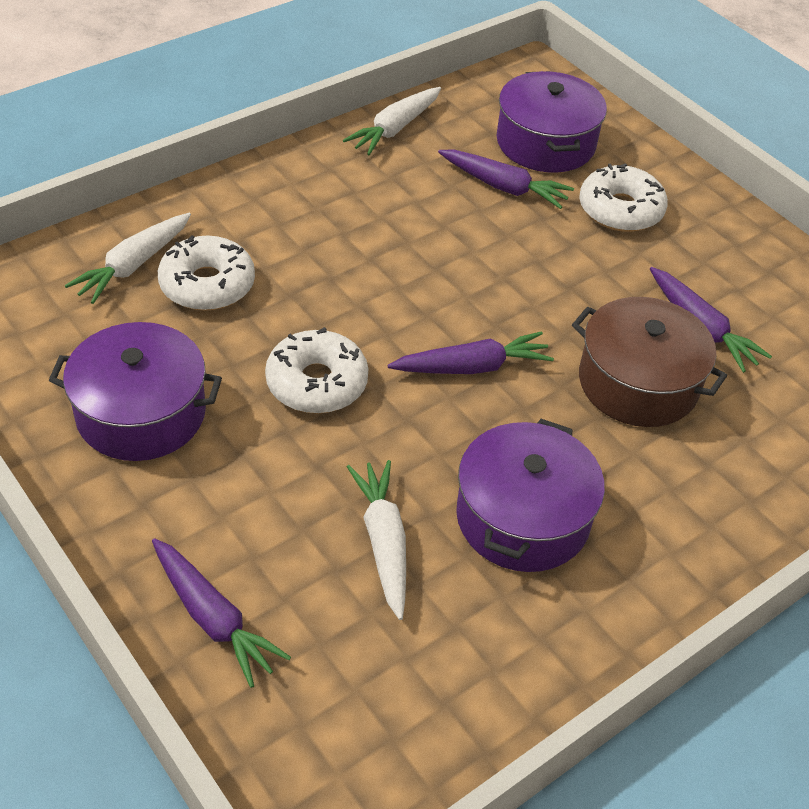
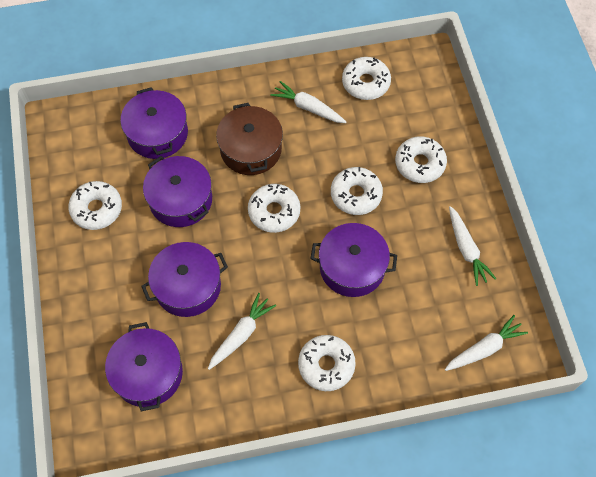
purple carrot: 4 -> 0
purple pot: 3 -> 5
white carrot: 3 -> 4
white donut: 3 -> 6

